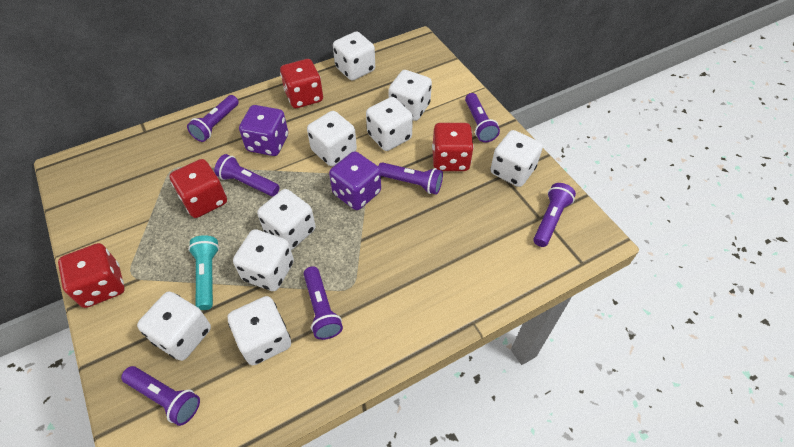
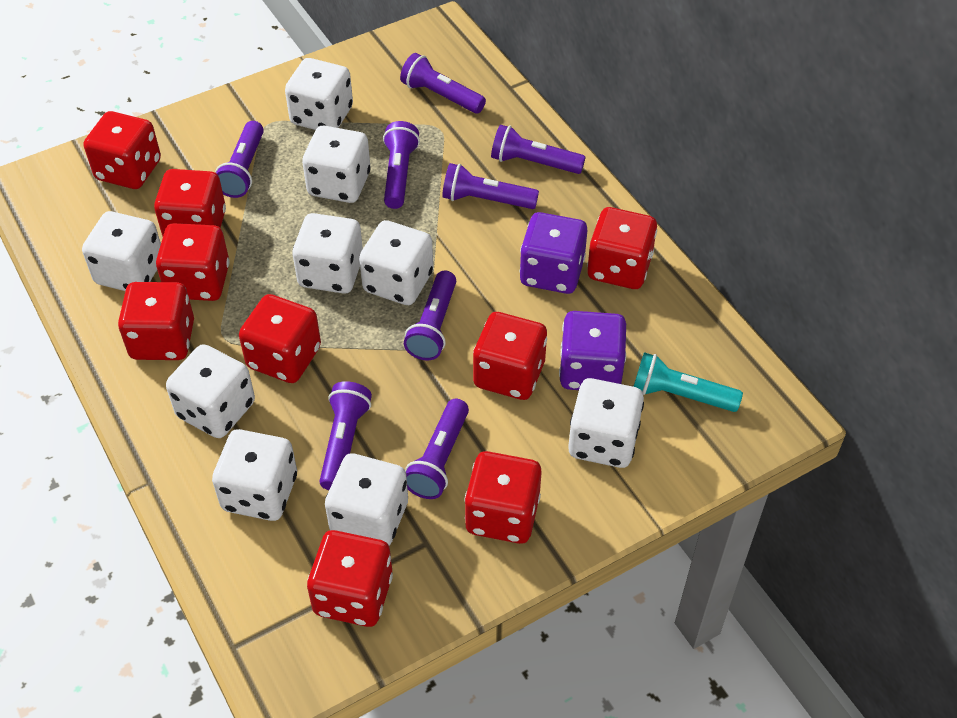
purple flashlight: 7 -> 8
red dice: 4 -> 9

